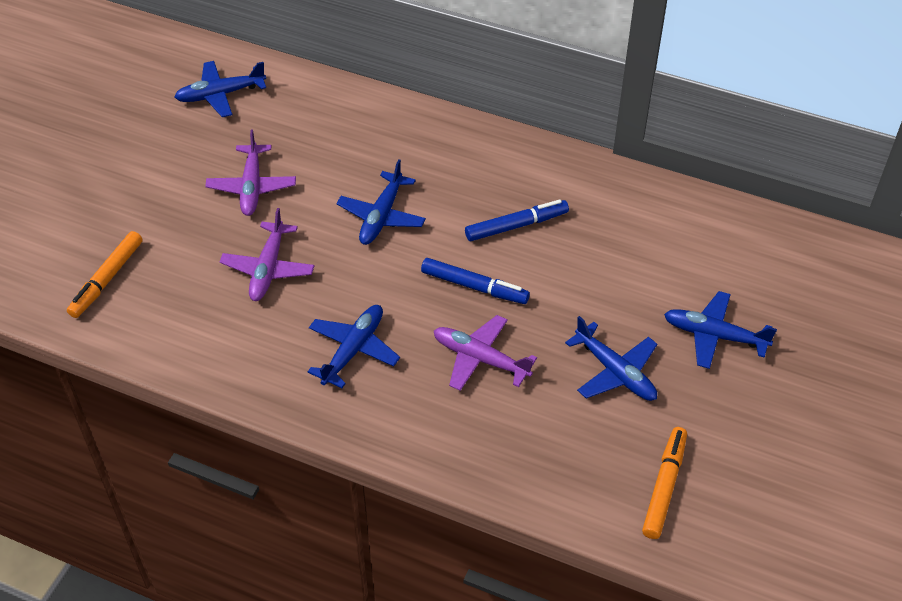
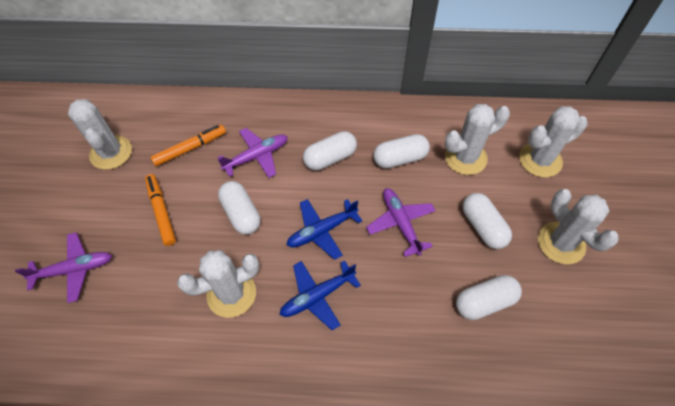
blue marker: 2 -> 0
blue plane: 5 -> 2
white cactus: 0 -> 5
white capsule: 0 -> 5

